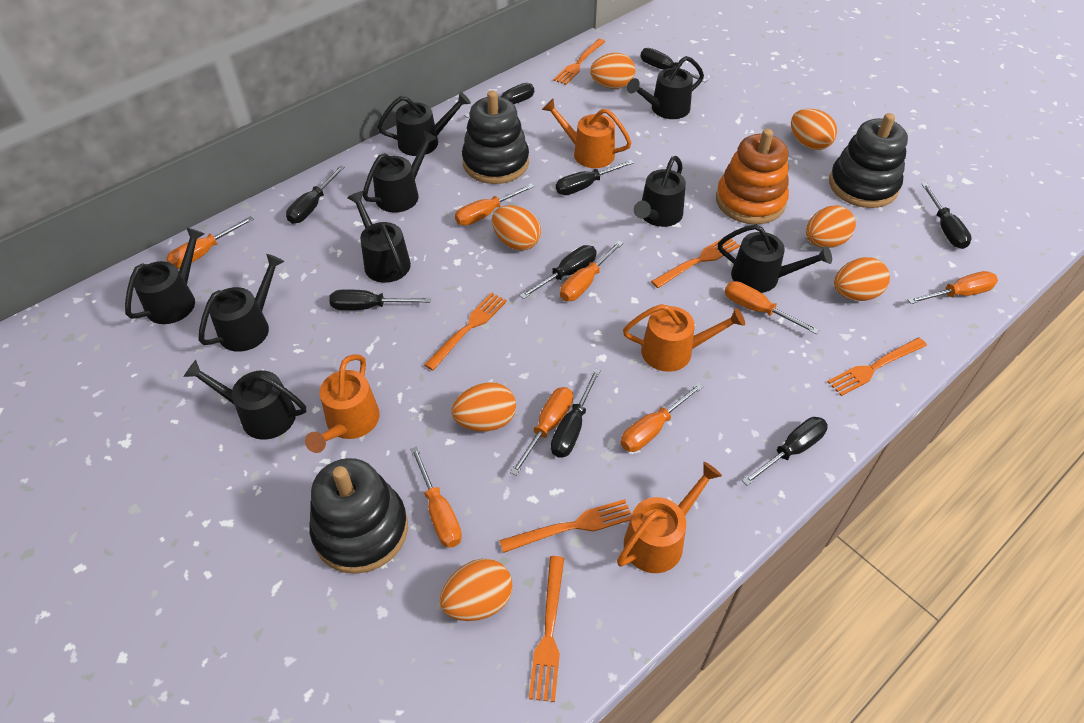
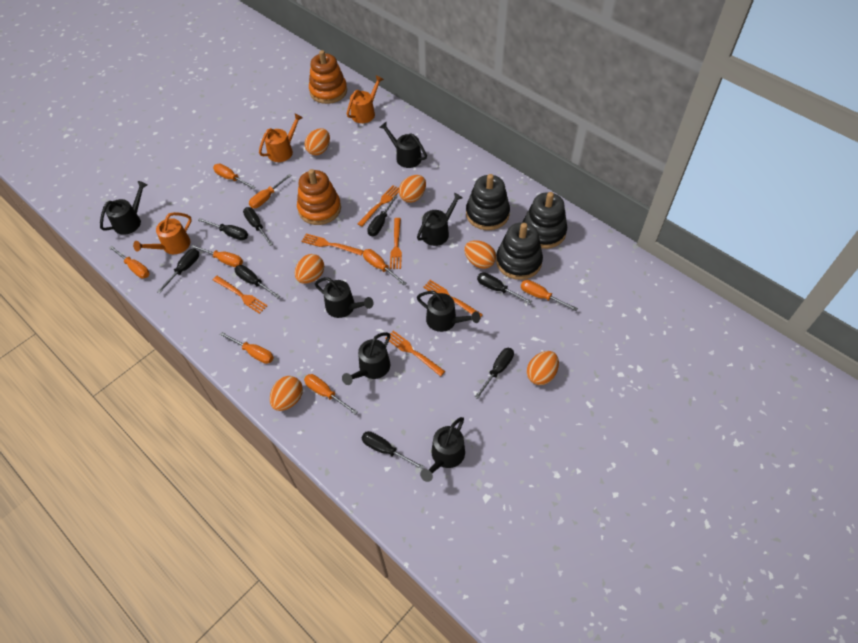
black screwdriver: 9 -> 8
black watering can: 9 -> 7
orange egg: 7 -> 6
orange stacking toy: 1 -> 2
orange watering can: 4 -> 3

